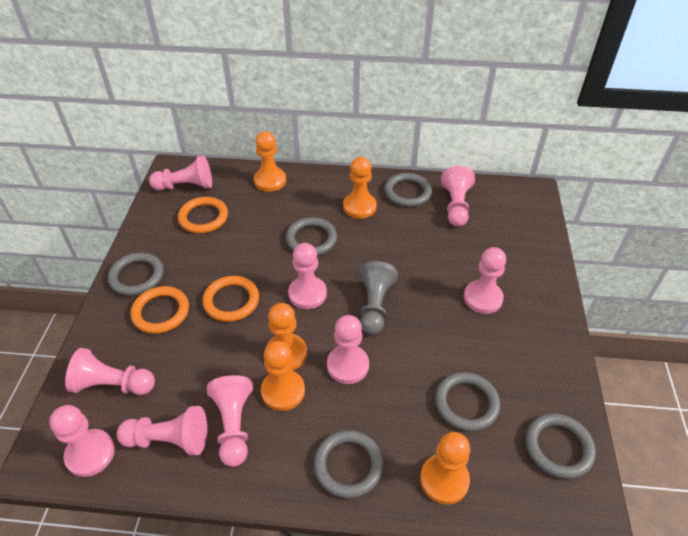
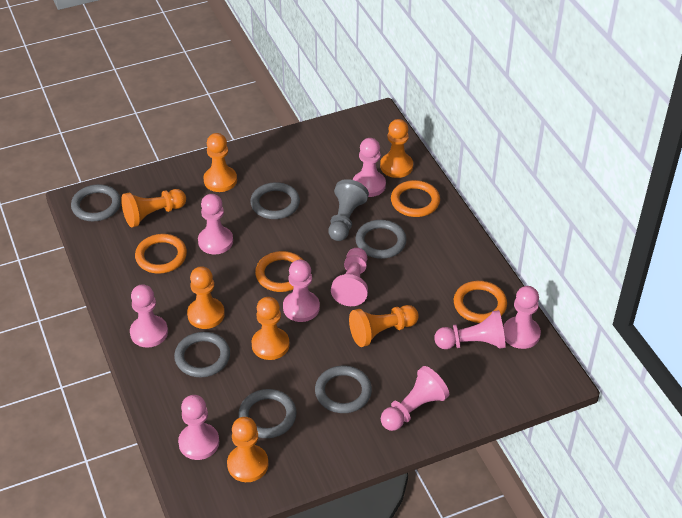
orange pawn: 5 -> 7
orange ring: 3 -> 4

